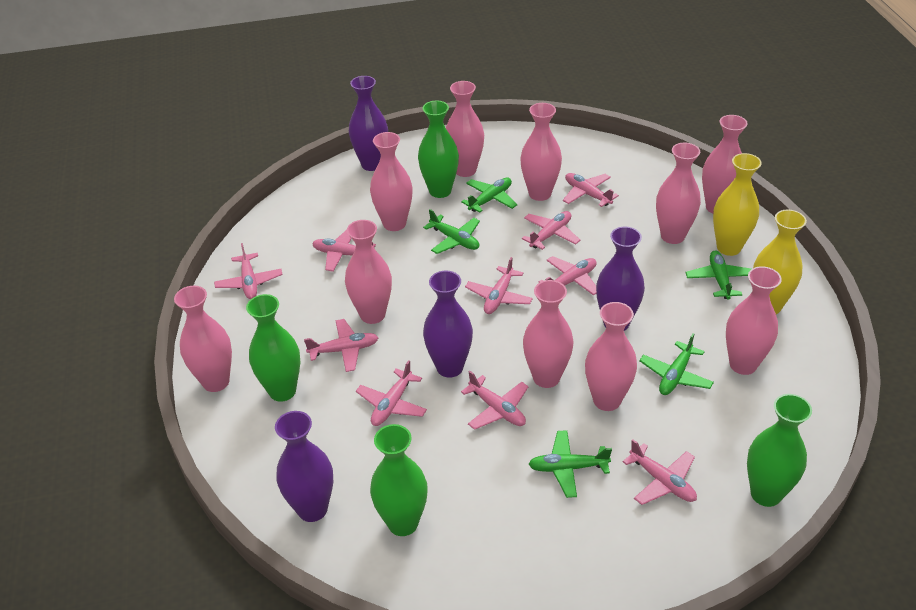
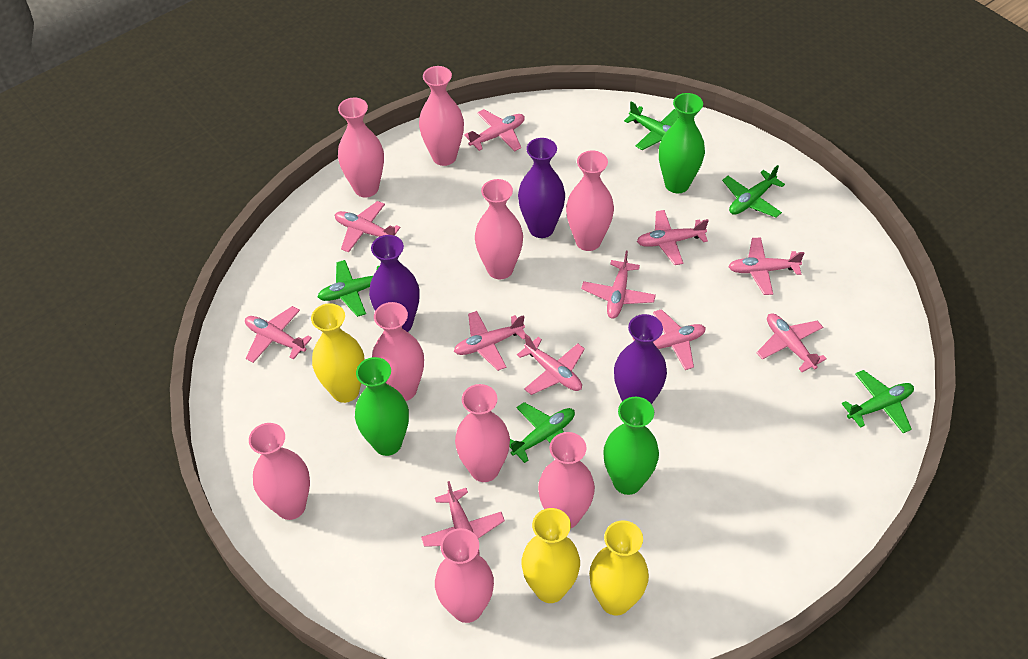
green vase: 4 -> 3
pink plane: 10 -> 11
pink vase: 10 -> 9
purple vase: 4 -> 3
yellow vase: 2 -> 3

